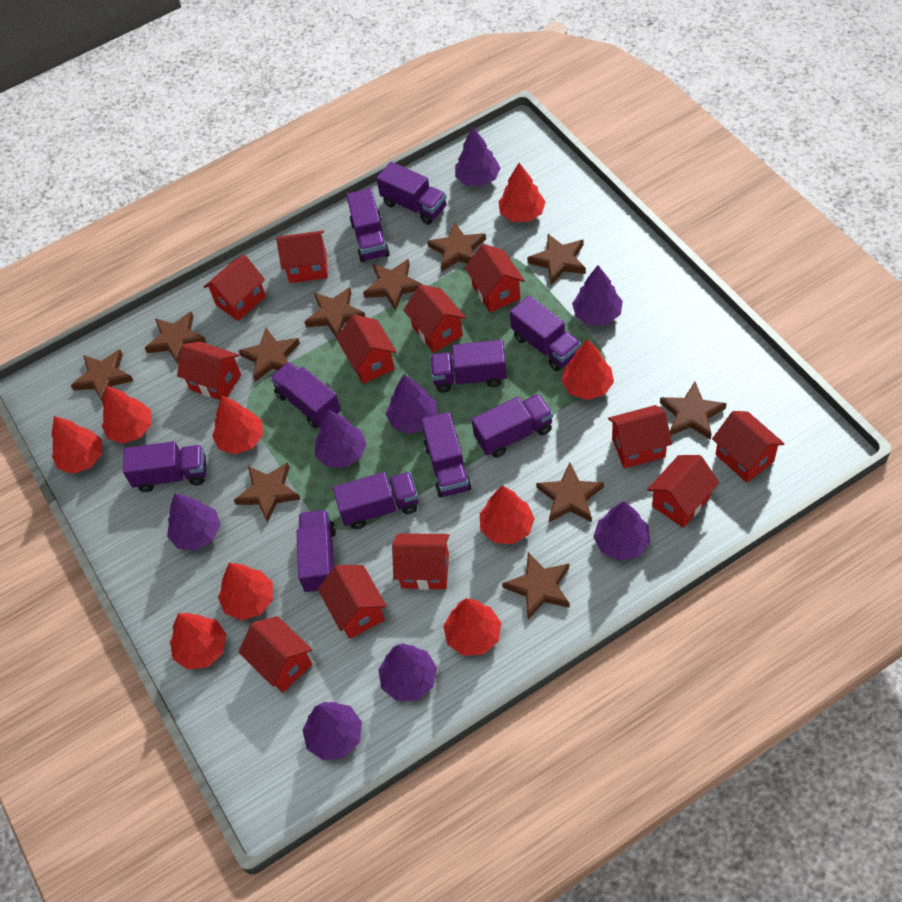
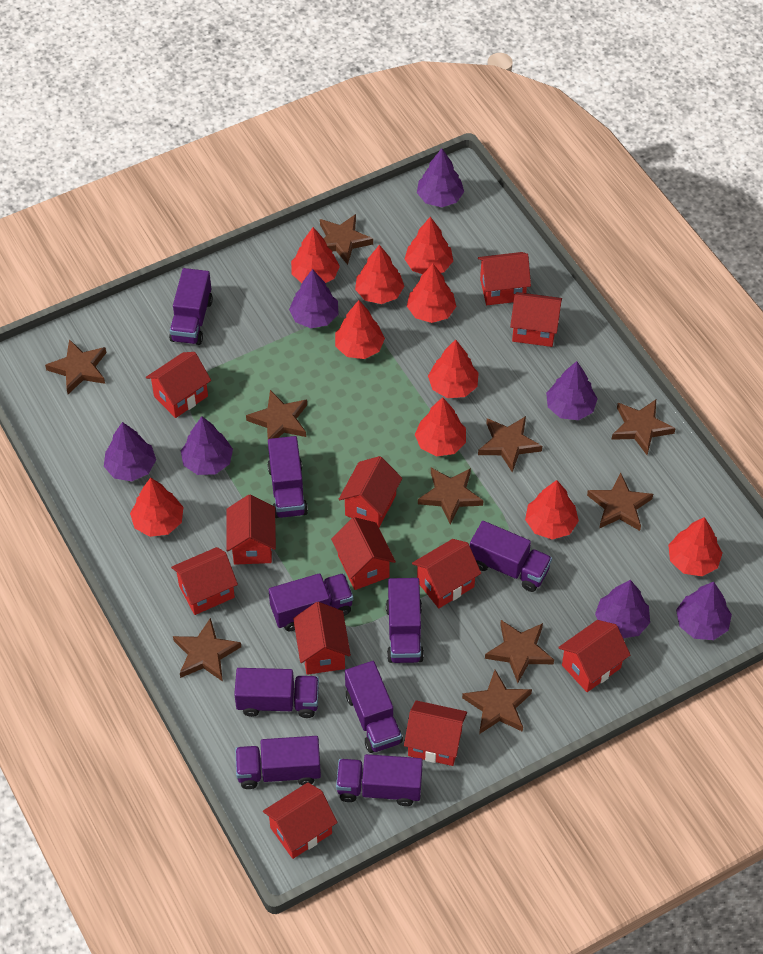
brown star: 11 -> 10
purple tree: 8 -> 7
purple truck: 10 -> 9
red tree: 9 -> 10

